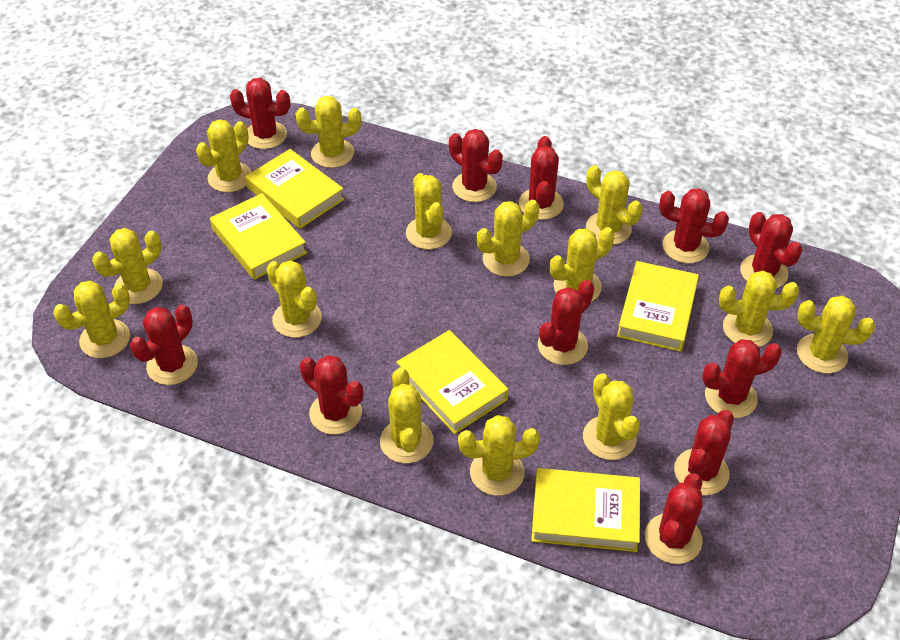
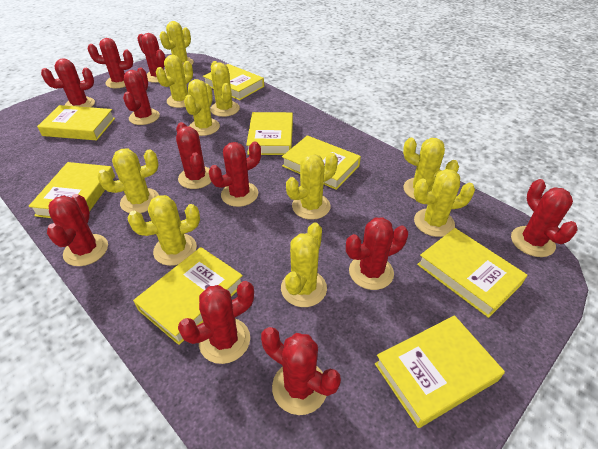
yellow book: 5 -> 8
yellow cactus: 14 -> 10

